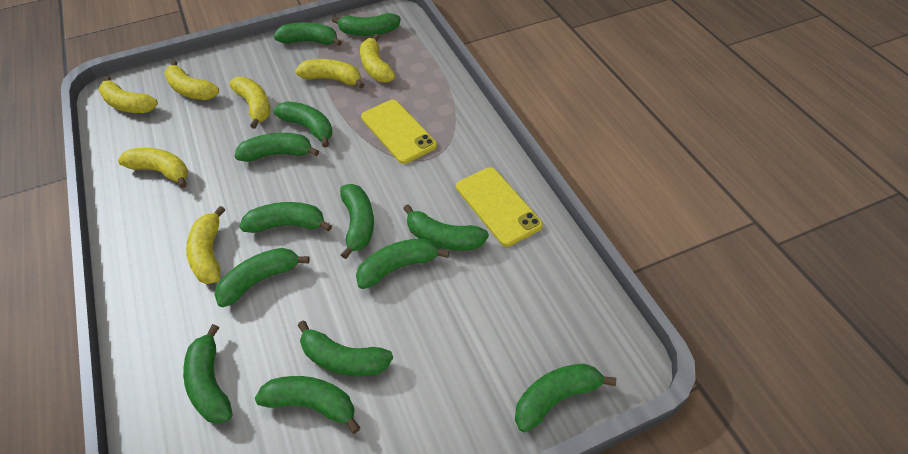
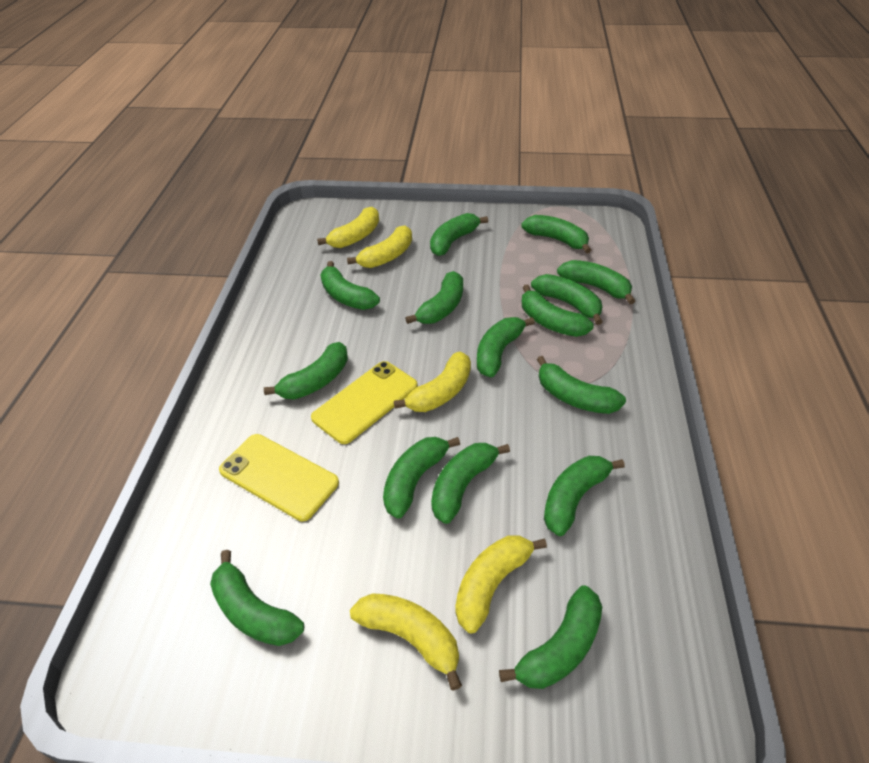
green banana: 13 -> 15
yellow banana: 7 -> 5

